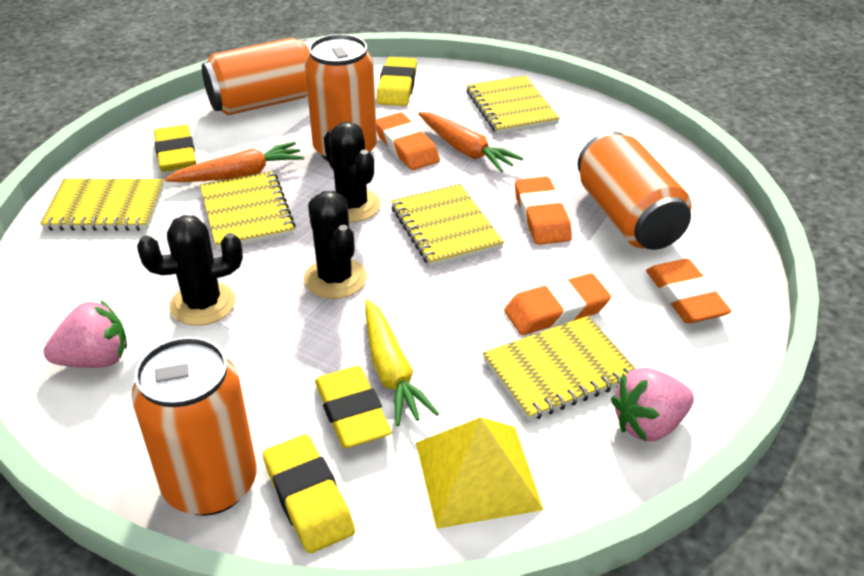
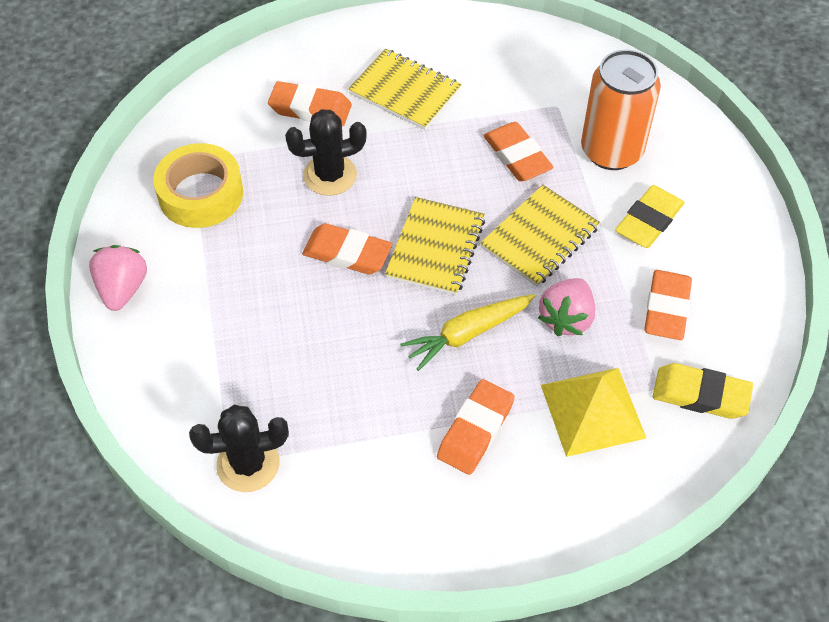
black cactus: 3 -> 2
orange can: 4 -> 1
orange carrot: 2 -> 0
orange eraser: 4 -> 5
yellow eraser: 4 -> 2
yellow notebook: 5 -> 3
yellow tape: 0 -> 1

